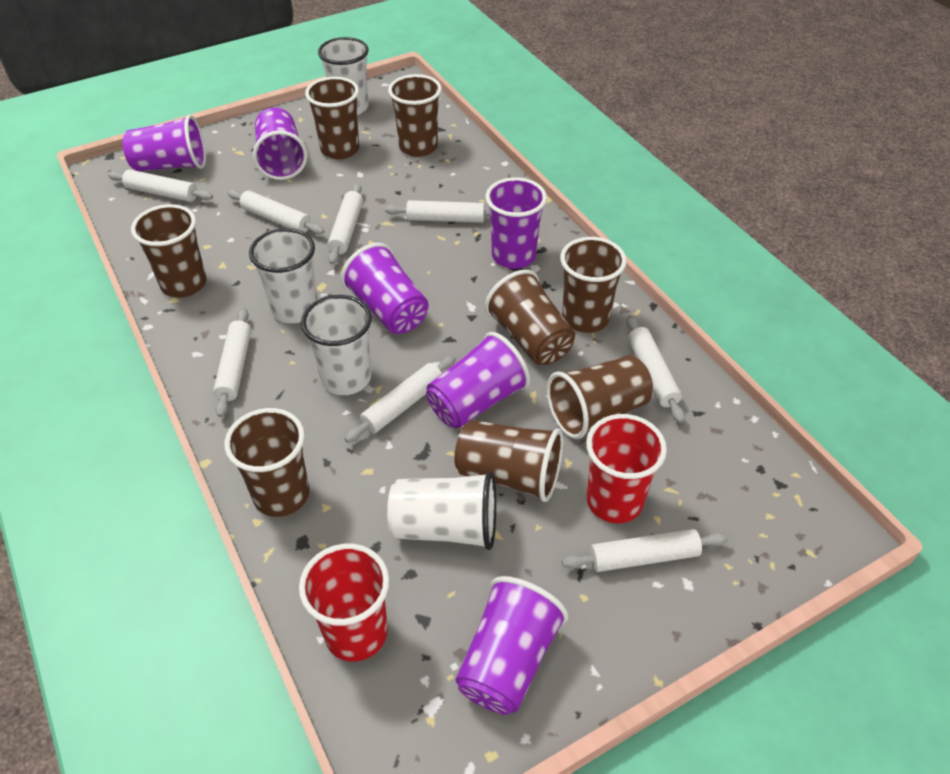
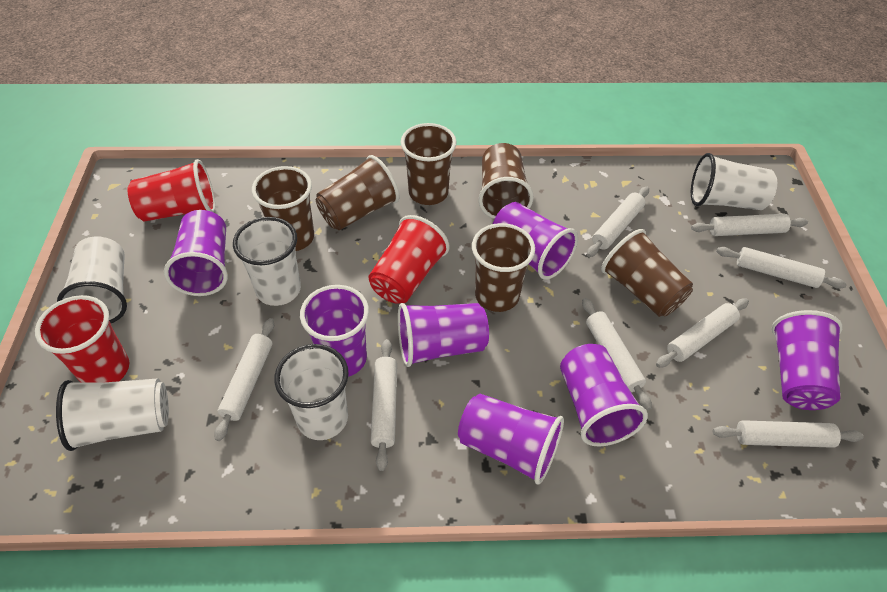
brown cup: 8 -> 6
purple cup: 6 -> 7
red cup: 2 -> 3
white cup: 4 -> 5

